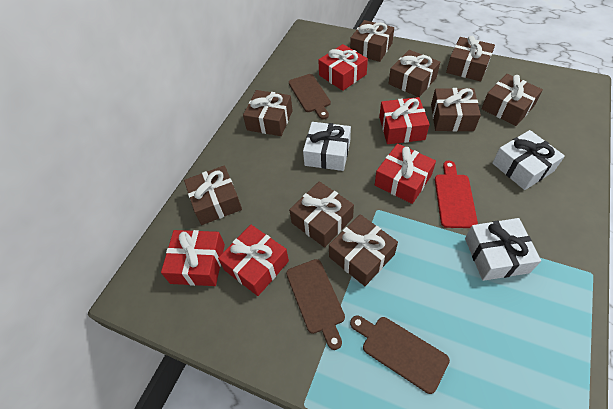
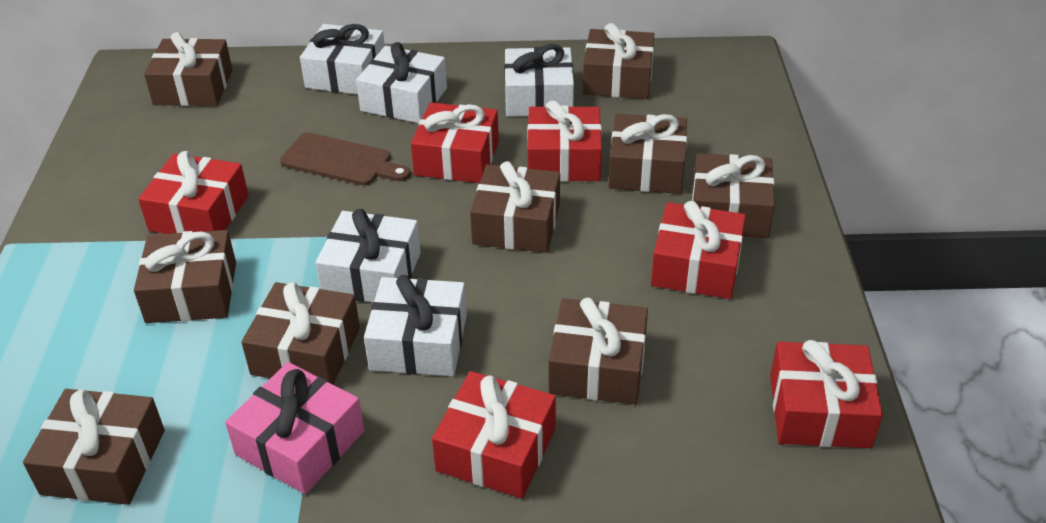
brown cutting board: 3 -> 1
pink gift: 0 -> 1
red cutting board: 1 -> 0
red gift: 5 -> 6
white gift: 3 -> 5

